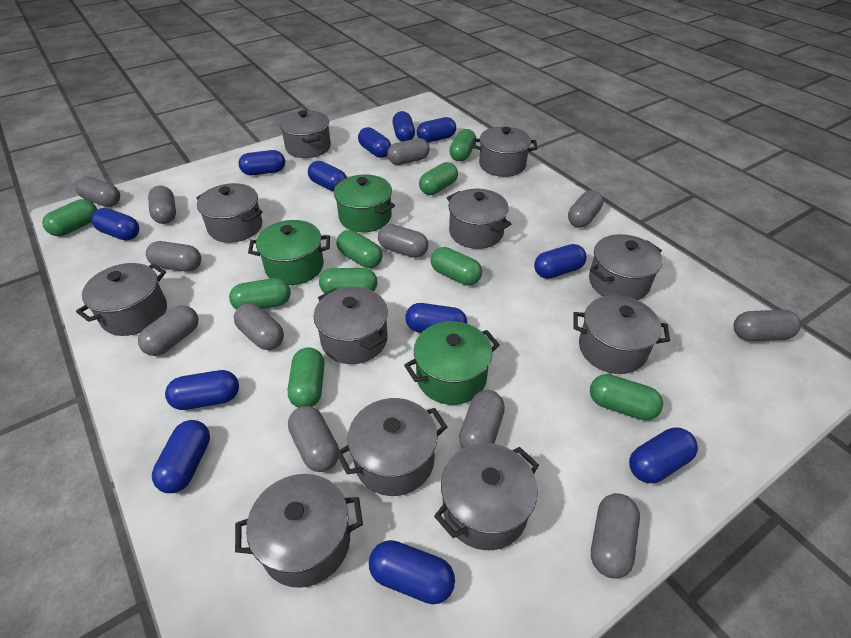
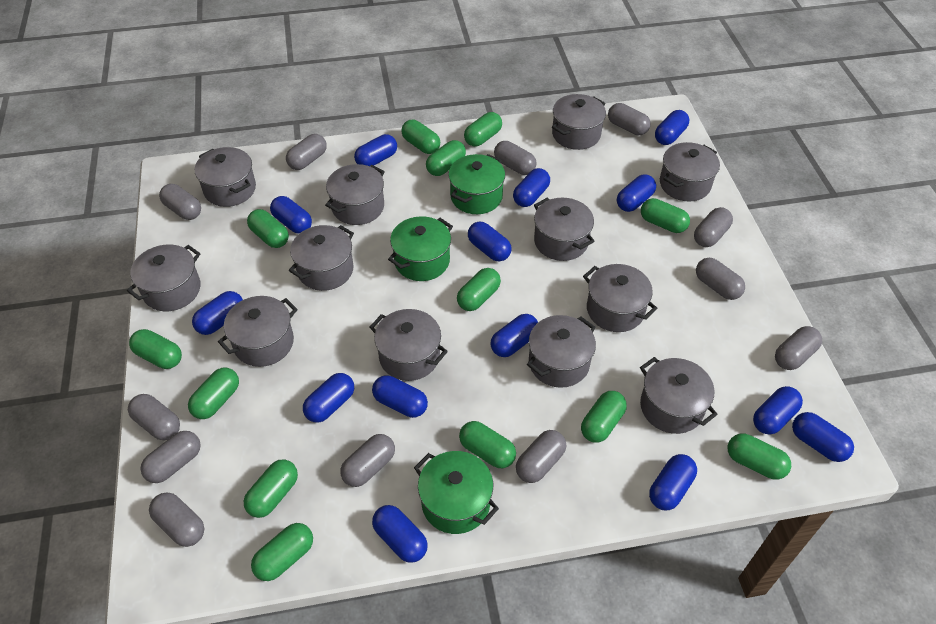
blue capsule: 12 -> 14
green capsule: 9 -> 13
grey pot: 11 -> 12

